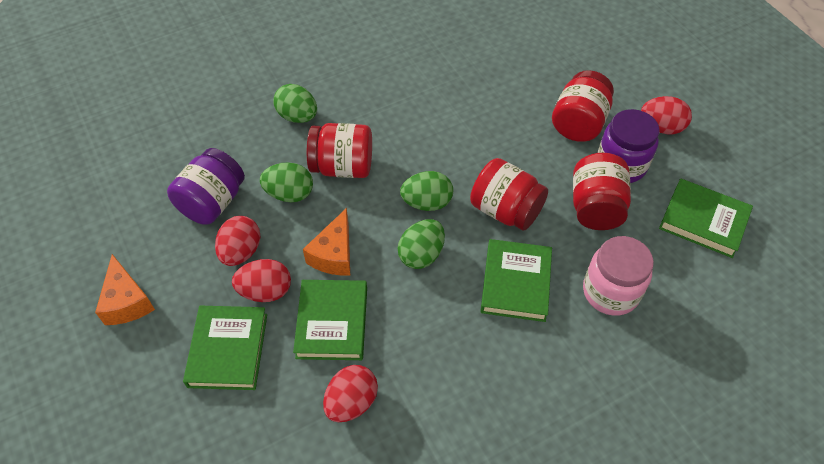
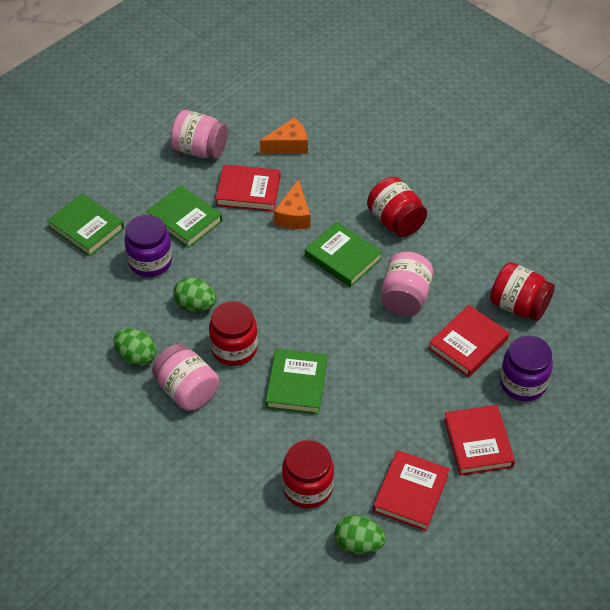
green egg: 4 -> 3
pink jar: 1 -> 3
red book: 0 -> 4
red egg: 4 -> 0

